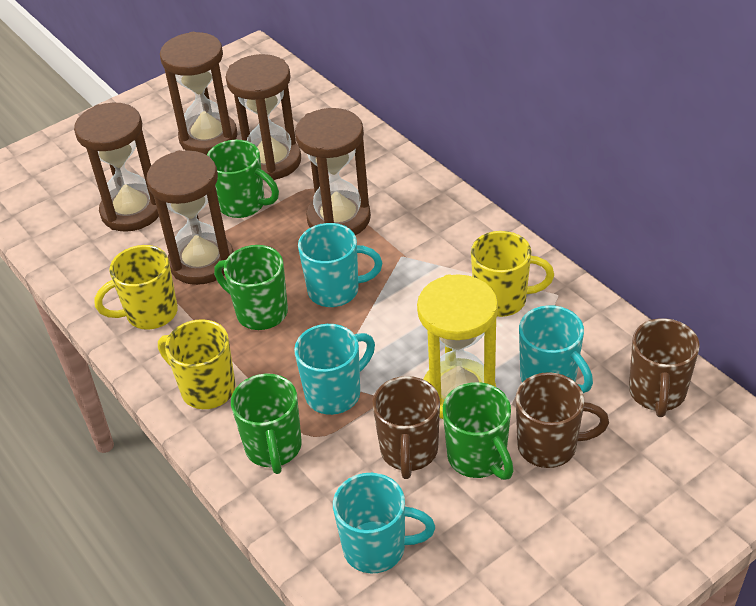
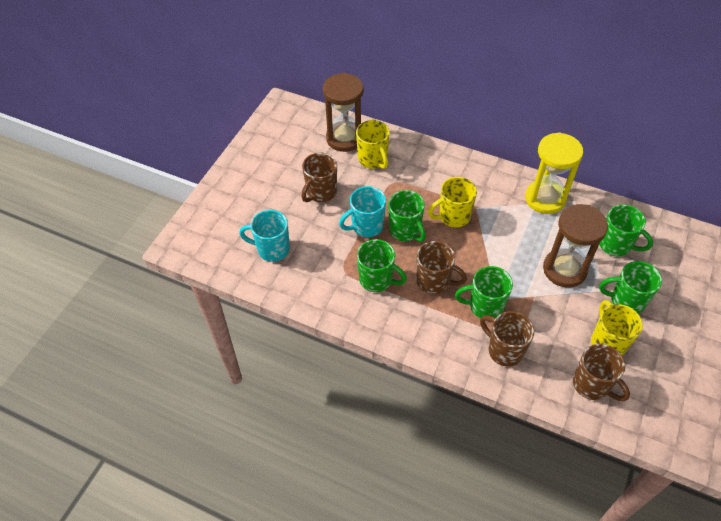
brown hourglass: 5 -> 2
brown mug: 3 -> 4
green mug: 4 -> 5
turquoise mug: 4 -> 2

